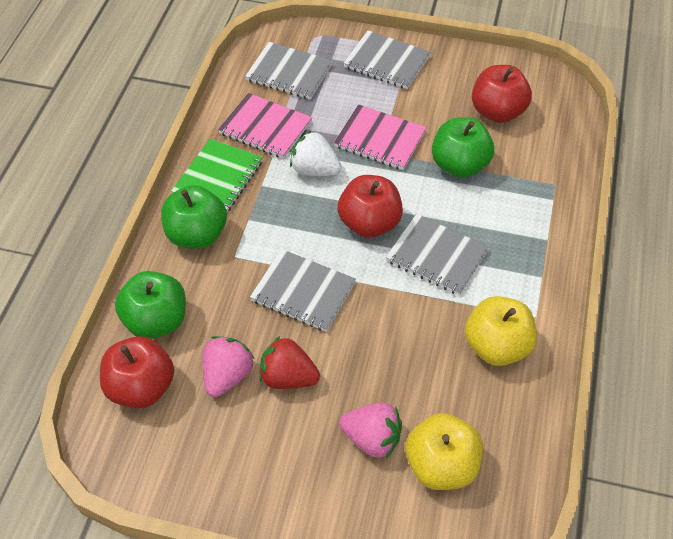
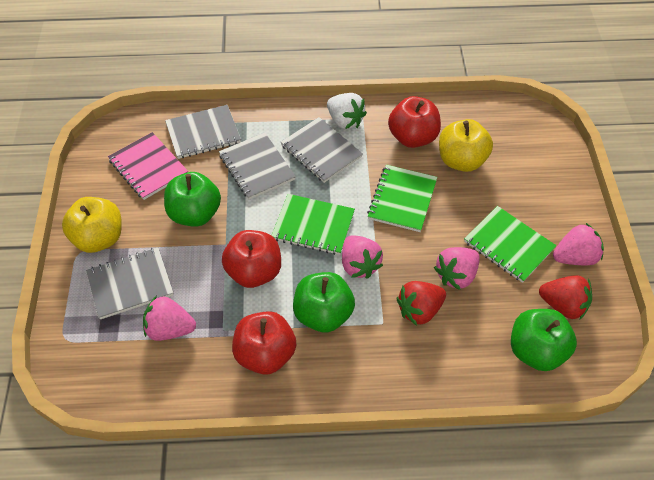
green notebook: 1 -> 3
pink notebook: 2 -> 1
pink strawberry: 2 -> 4
red strawberry: 1 -> 2

